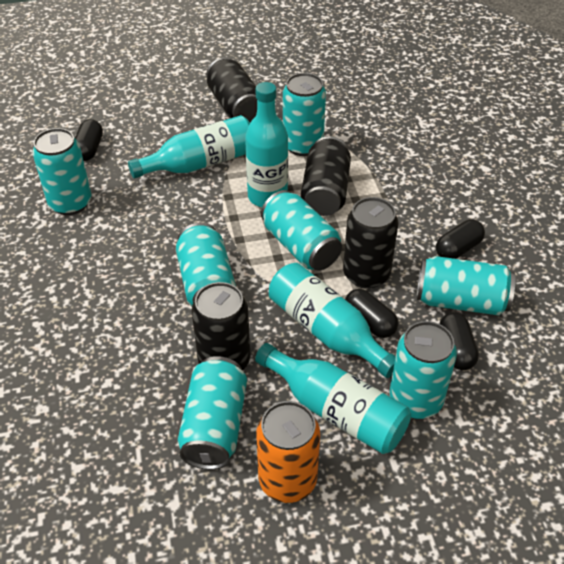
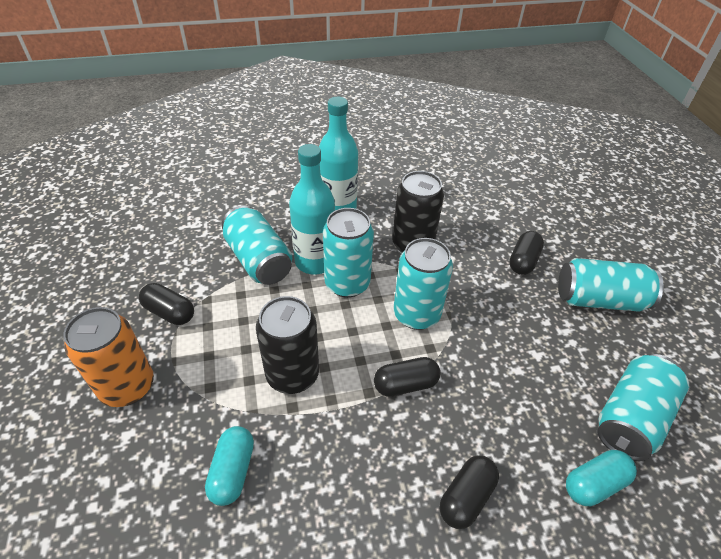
black can: 4 -> 2
turquoise bottle: 4 -> 2
turquoise can: 7 -> 5
turquoise capsule: 0 -> 2

